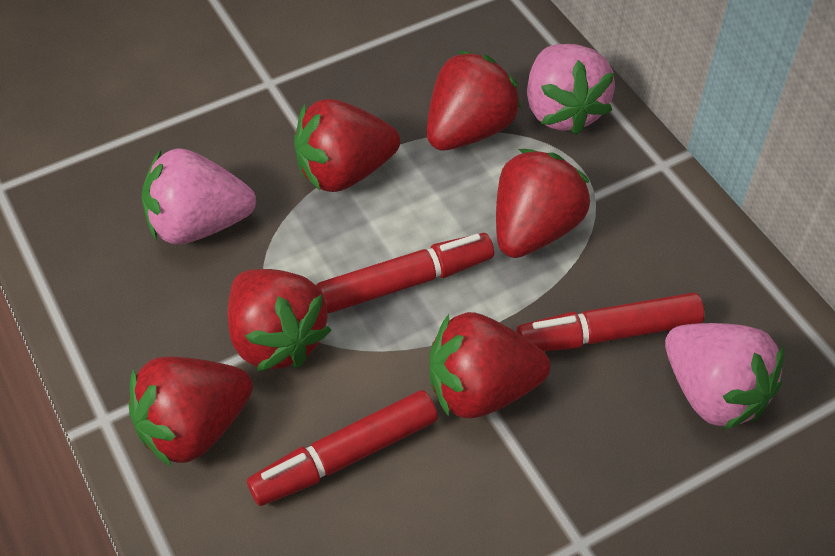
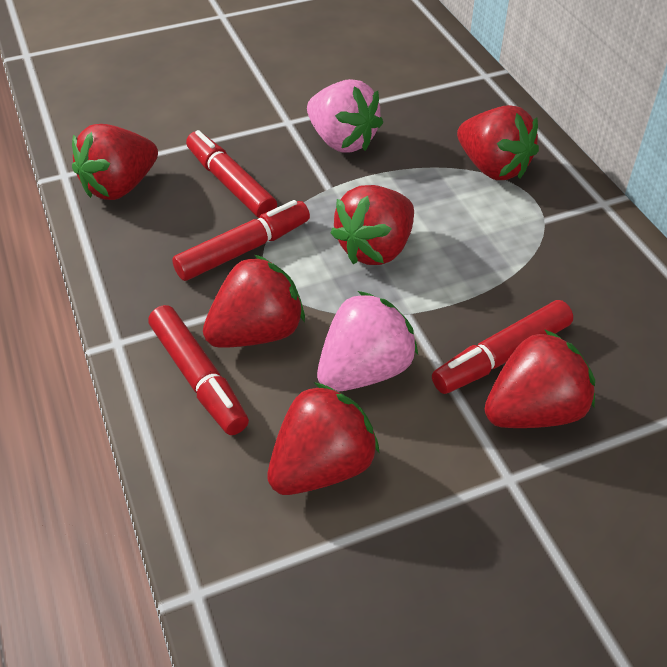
pink strawberry: 3 -> 2
red marker: 3 -> 4

